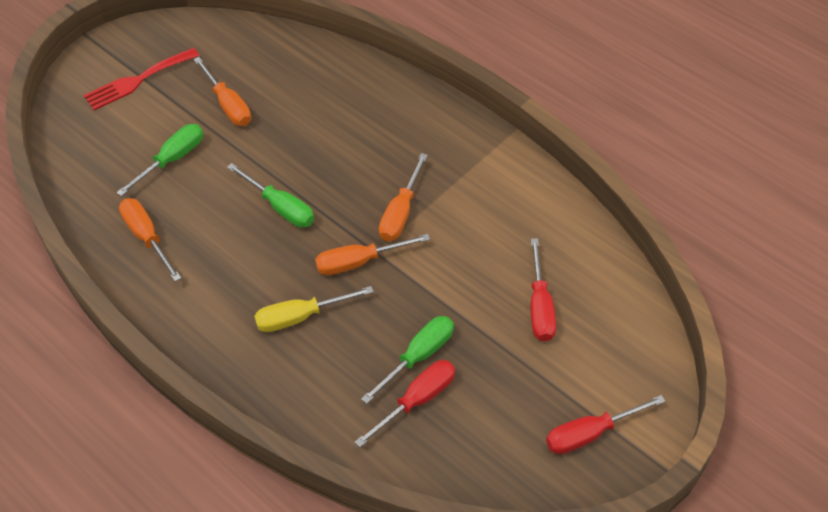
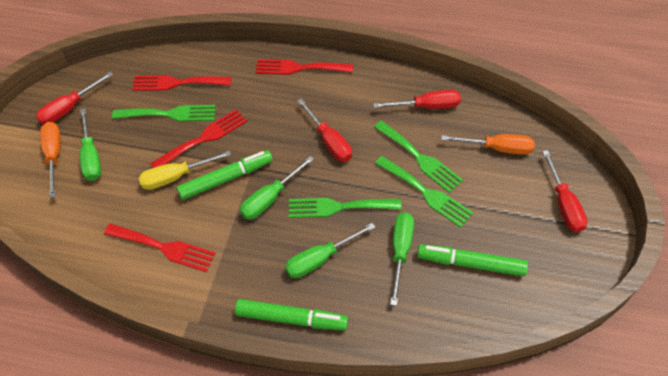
green fork: 0 -> 4
green marker: 0 -> 3
green screwdriver: 3 -> 4
orange screwdriver: 4 -> 2
red fork: 1 -> 4
red screwdriver: 3 -> 4

